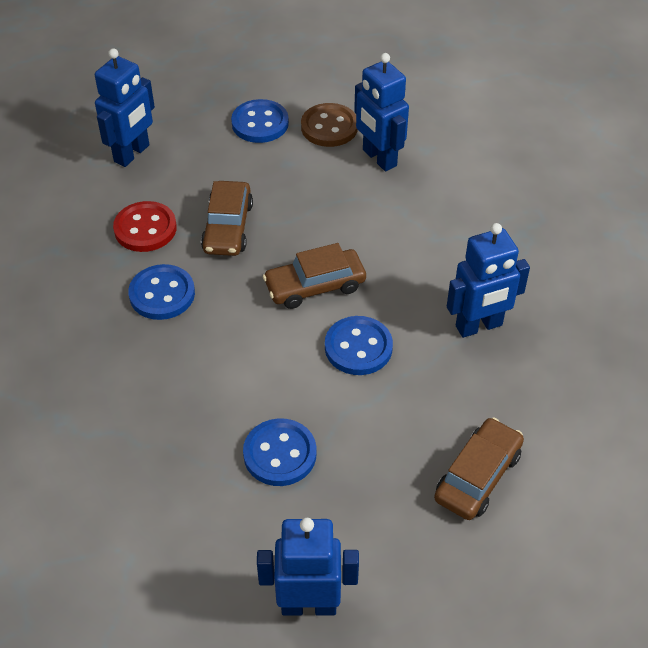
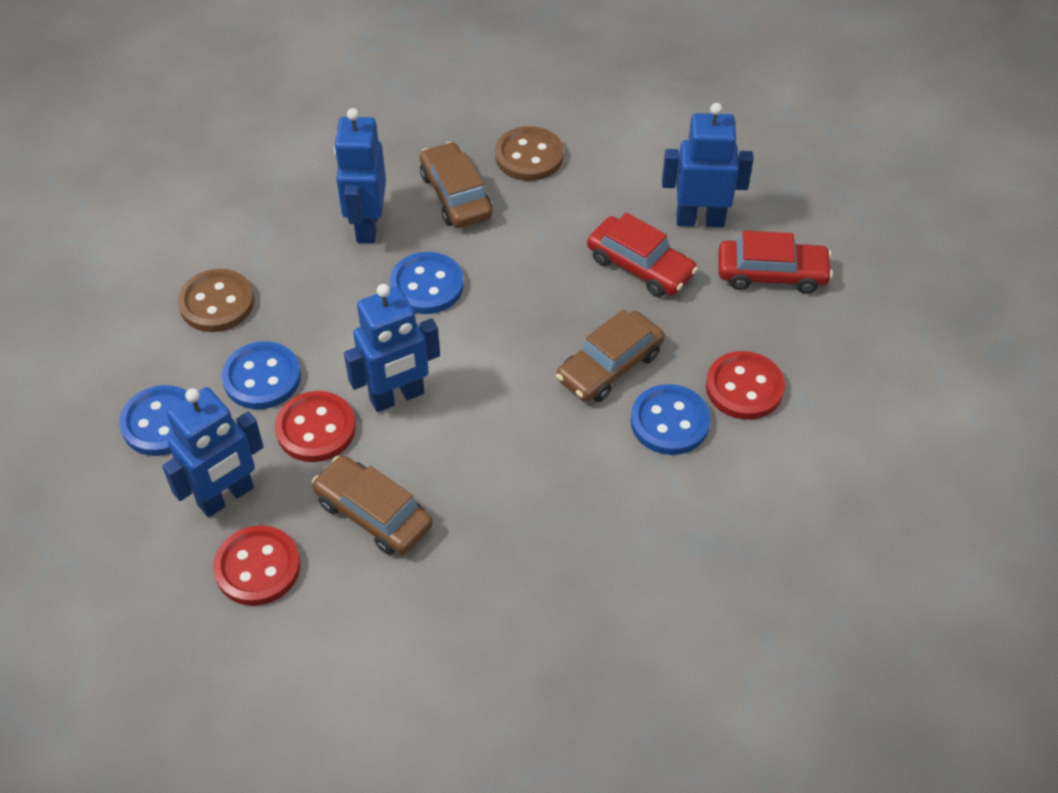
brown button: 1 -> 2
red button: 1 -> 3
red car: 0 -> 2

